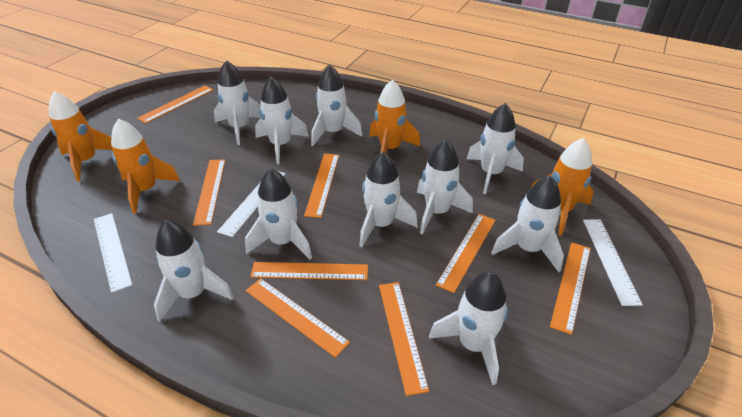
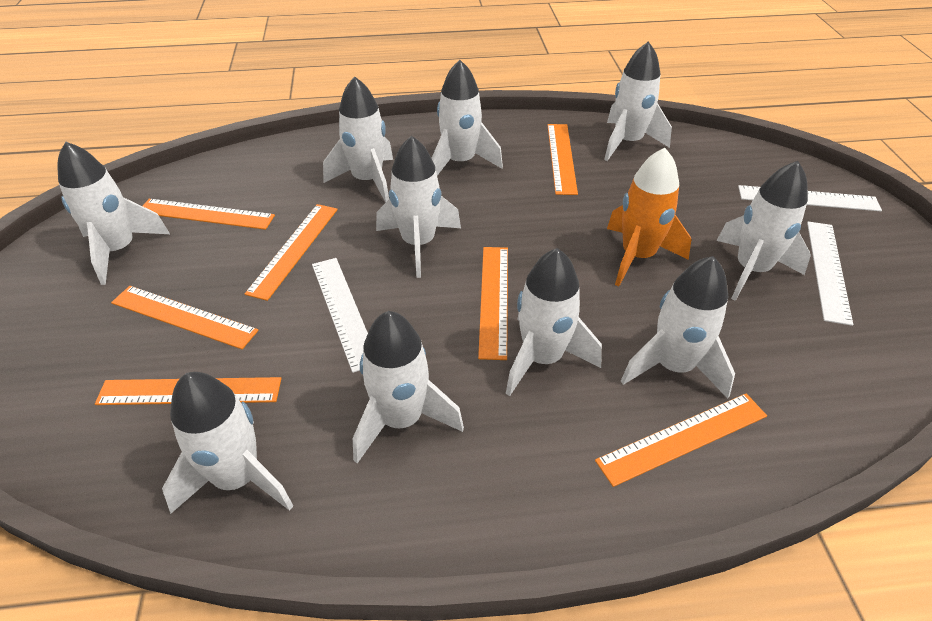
orange rocket: 4 -> 1
orange ruler: 8 -> 7

